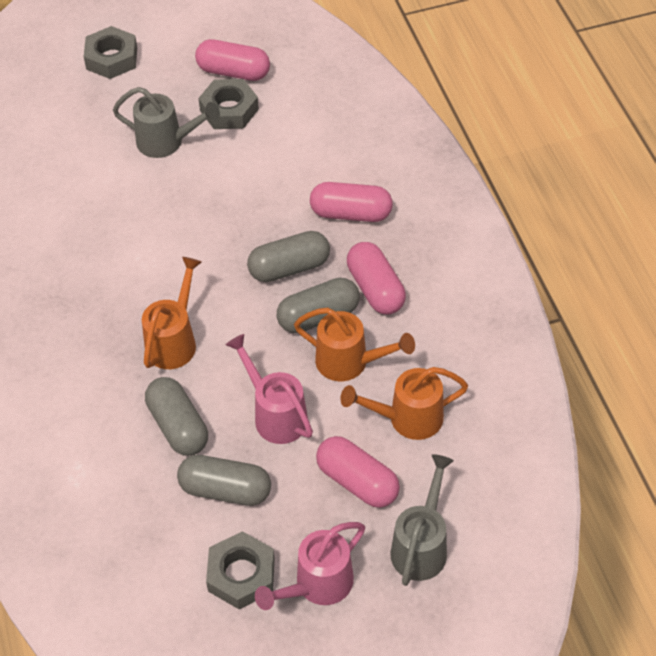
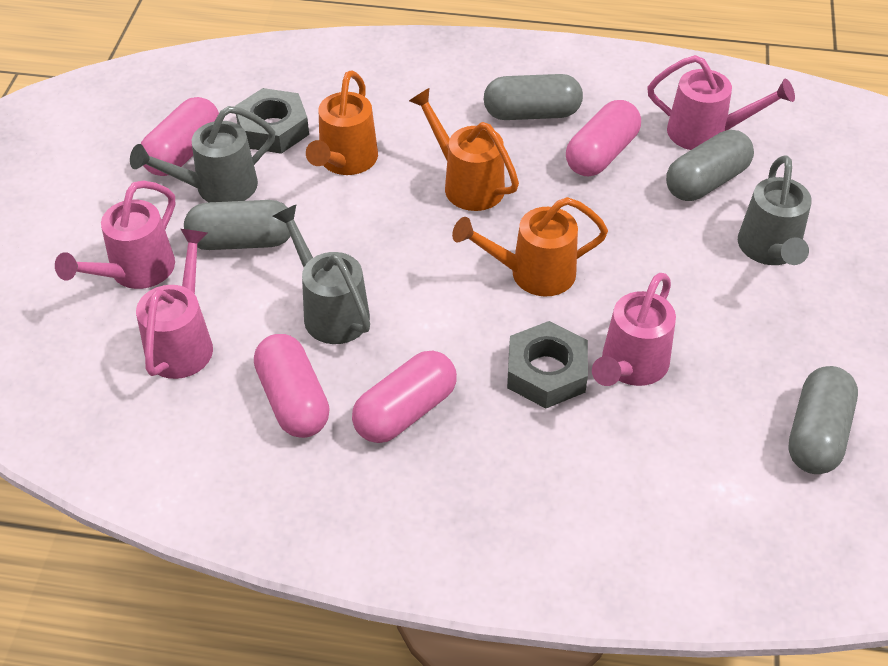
grey nut: 3 -> 2
grey watering can: 2 -> 3
pink watering can: 2 -> 4

